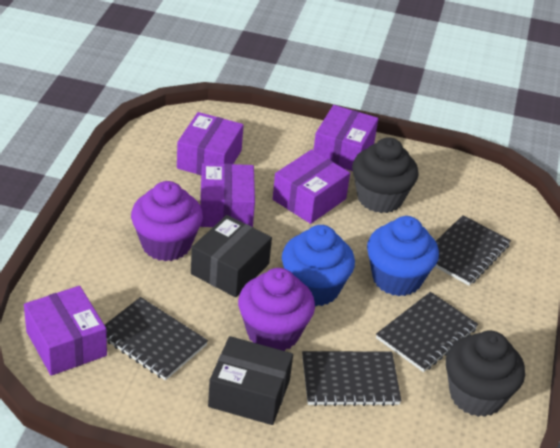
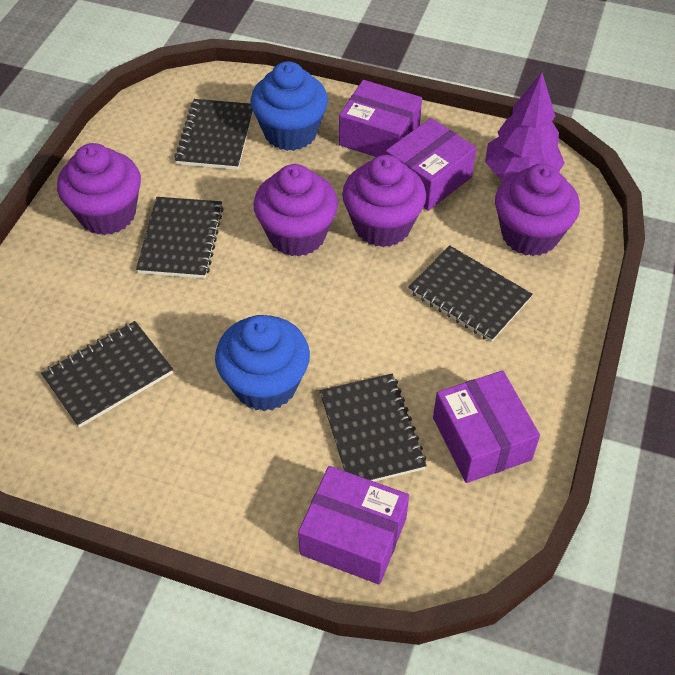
black box: 2 -> 0
black cupcake: 2 -> 0
black notebook: 4 -> 5
purple box: 5 -> 4
purple cupcake: 2 -> 4
purple tree: 0 -> 1

